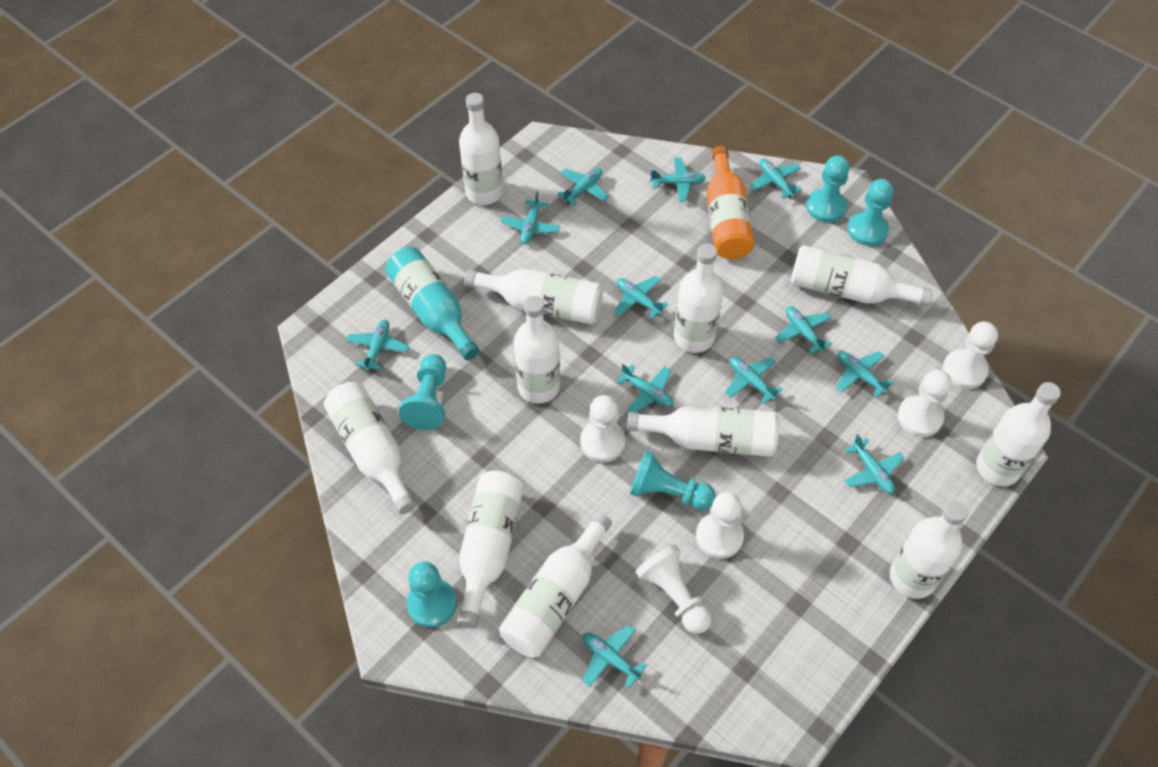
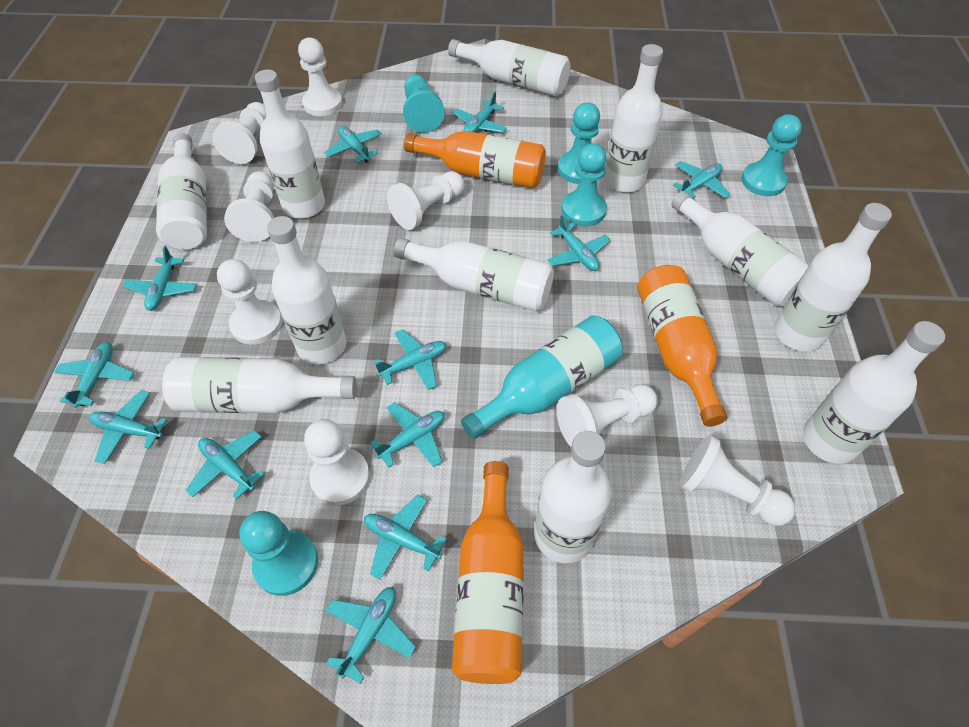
orange bottle: 1 -> 3
white pawn: 5 -> 8

